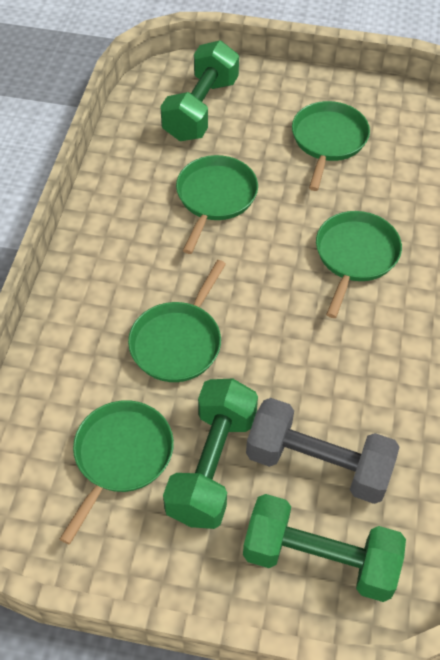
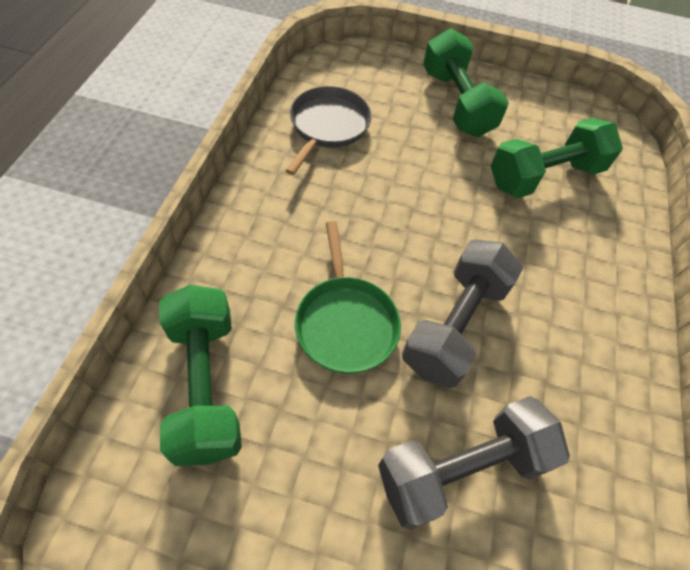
green pan: 5 -> 1
grey dumbbell: 1 -> 2
grey pan: 0 -> 1

